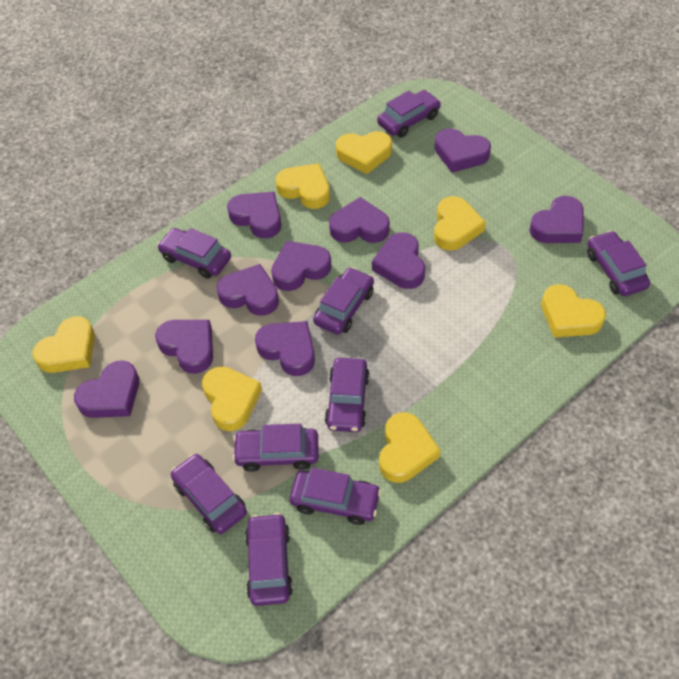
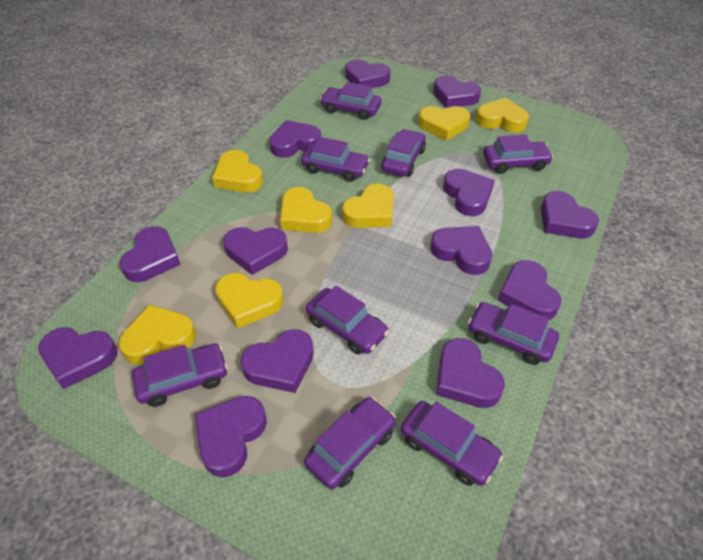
purple heart: 10 -> 13

